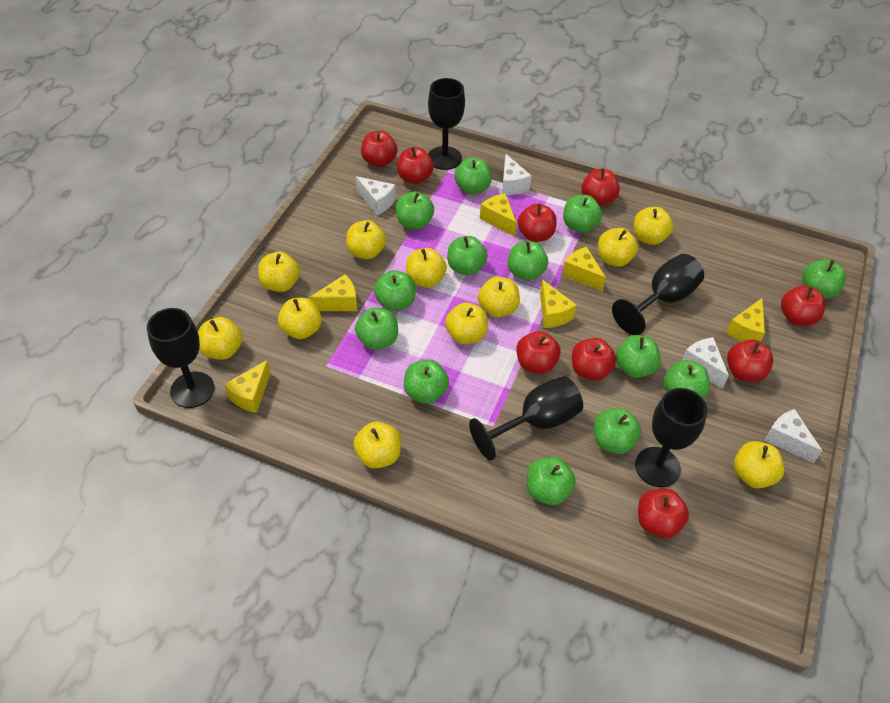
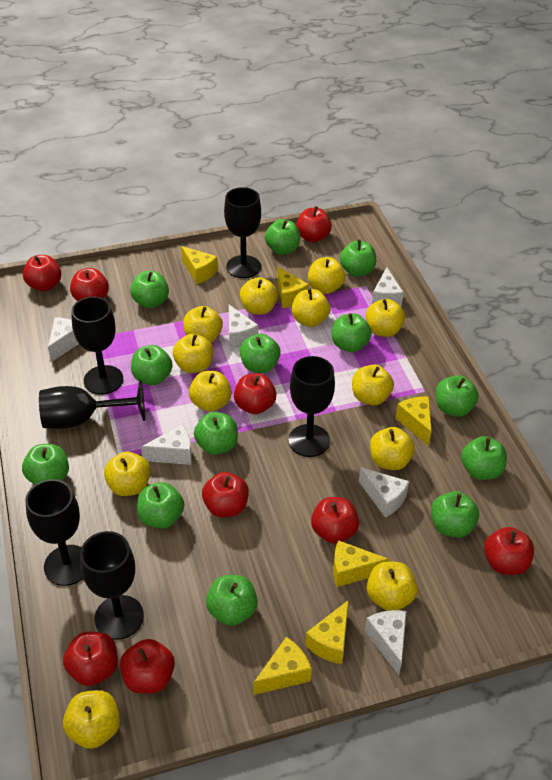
black goblet: 5 -> 6
white cheese: 4 -> 6
yellow apple: 11 -> 12

